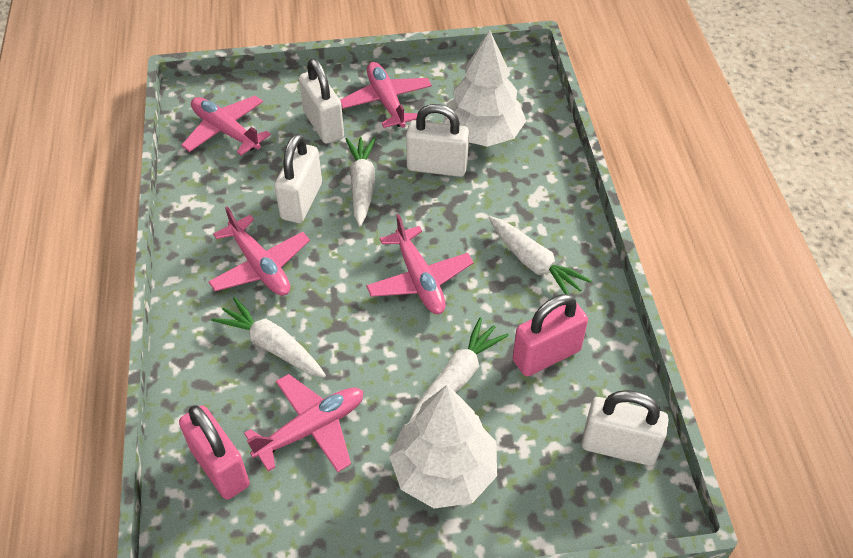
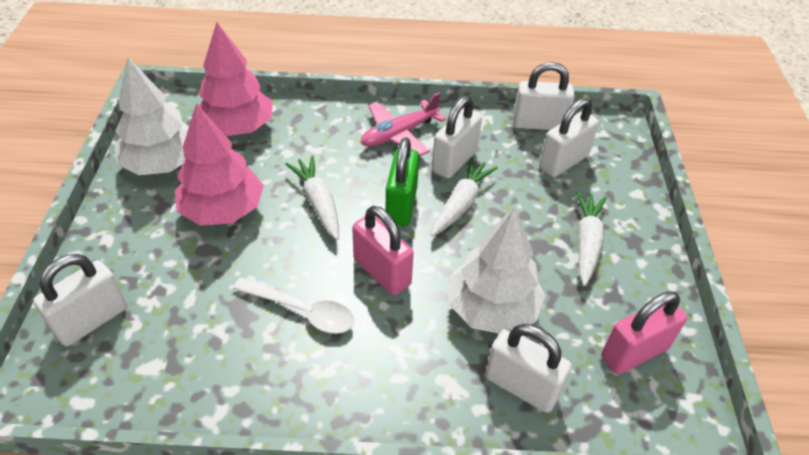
green padlock: 0 -> 1
pink plane: 5 -> 1
pink tree: 0 -> 2
white carrot: 4 -> 3
white padlock: 4 -> 5
white spoon: 0 -> 1

